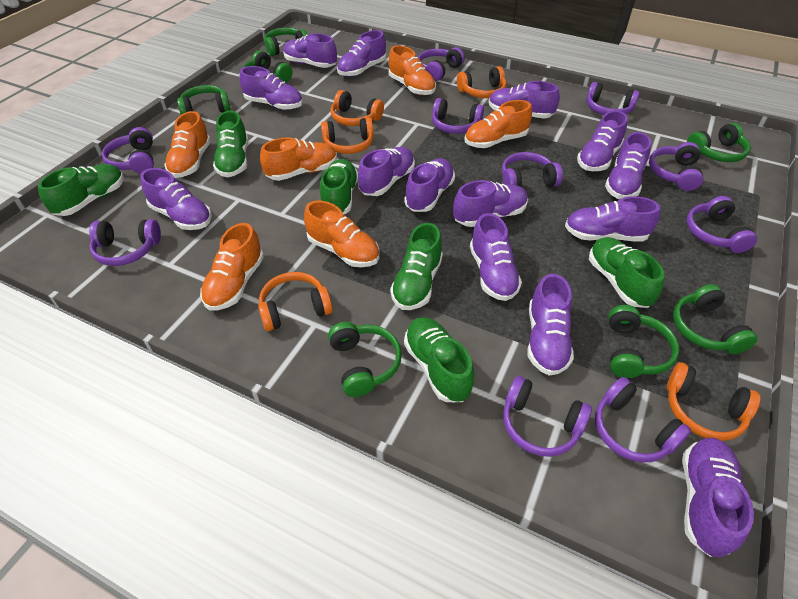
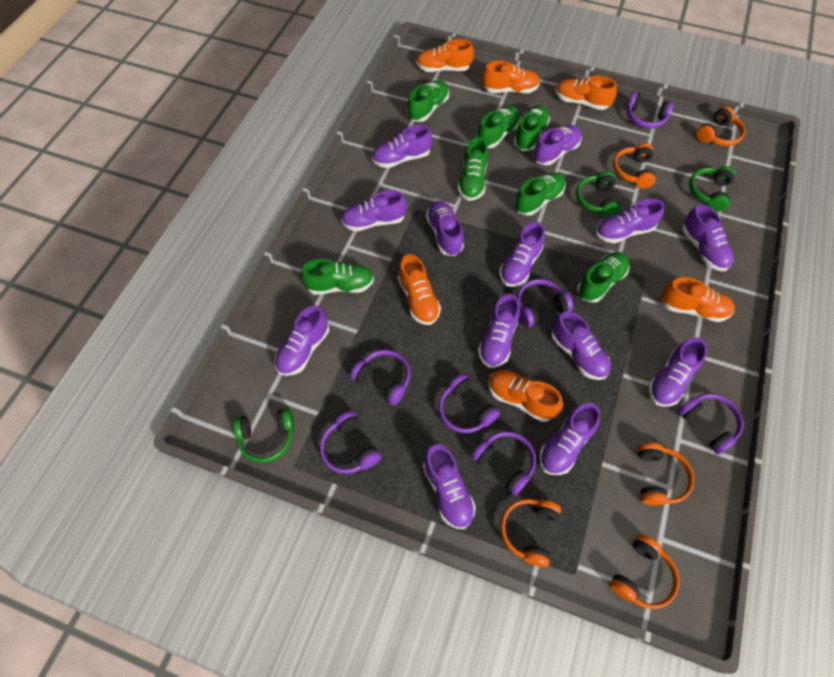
green headphones: 7 -> 3
green shoe: 6 -> 7
purple headphones: 10 -> 7
purple shoe: 14 -> 13

